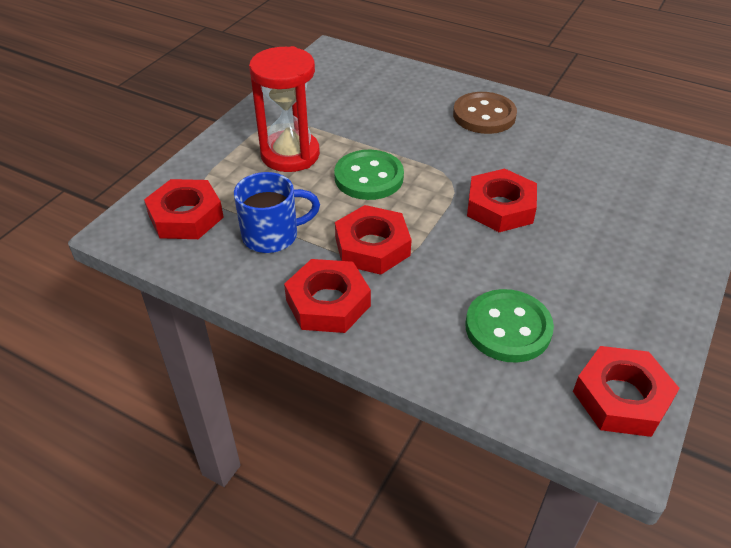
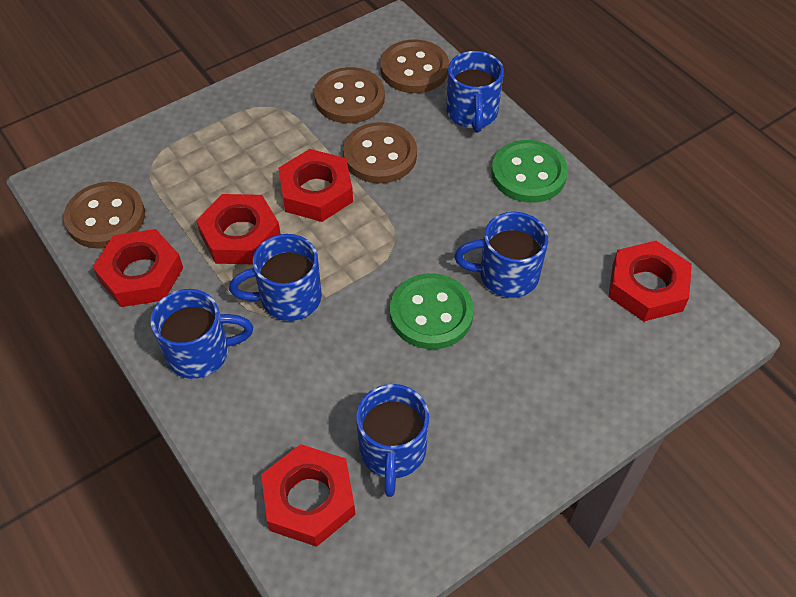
blue mug: 1 -> 5
brown button: 1 -> 4
red hourglass: 1 -> 0

